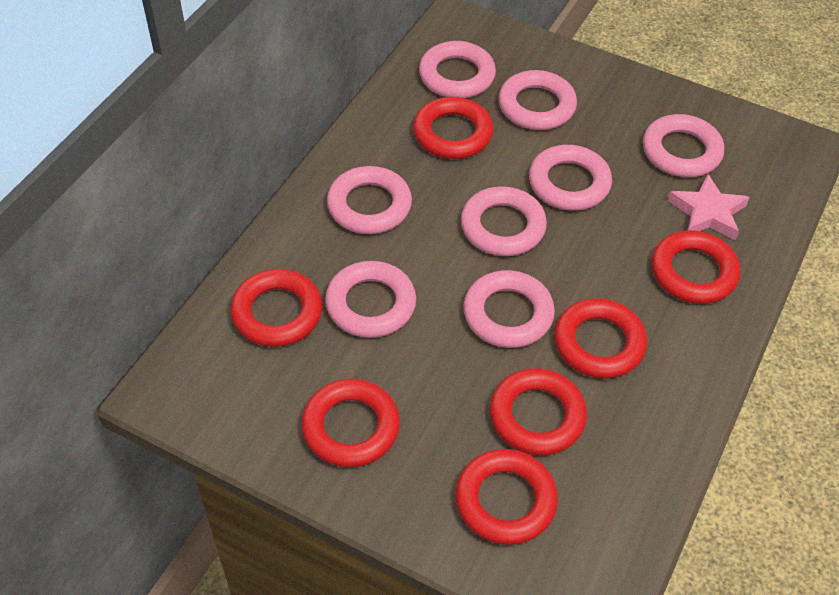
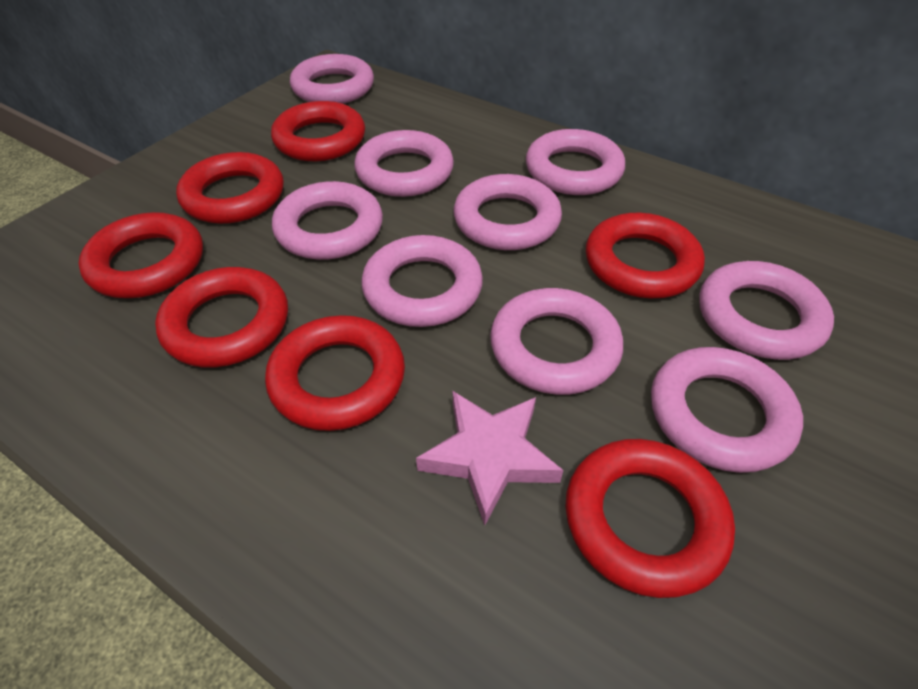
pink ring: 8 -> 9

